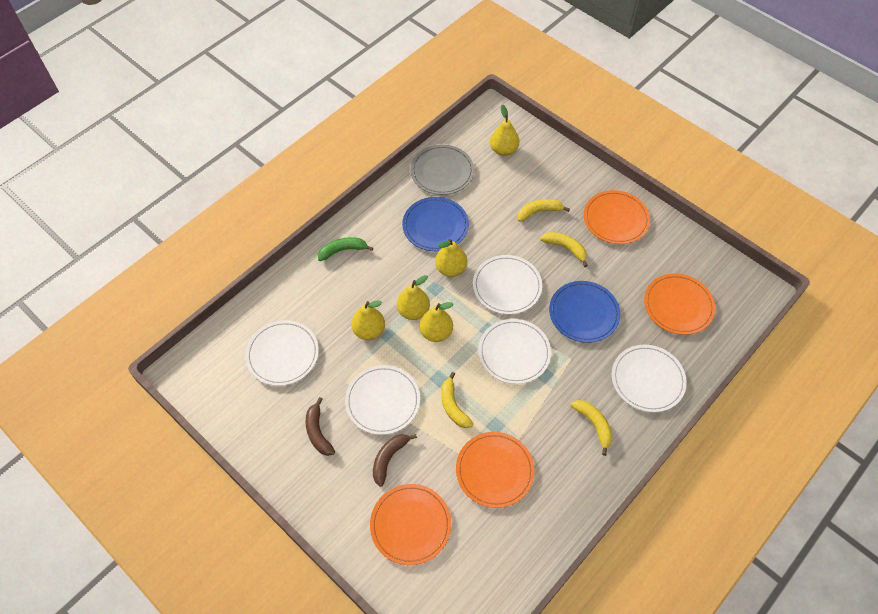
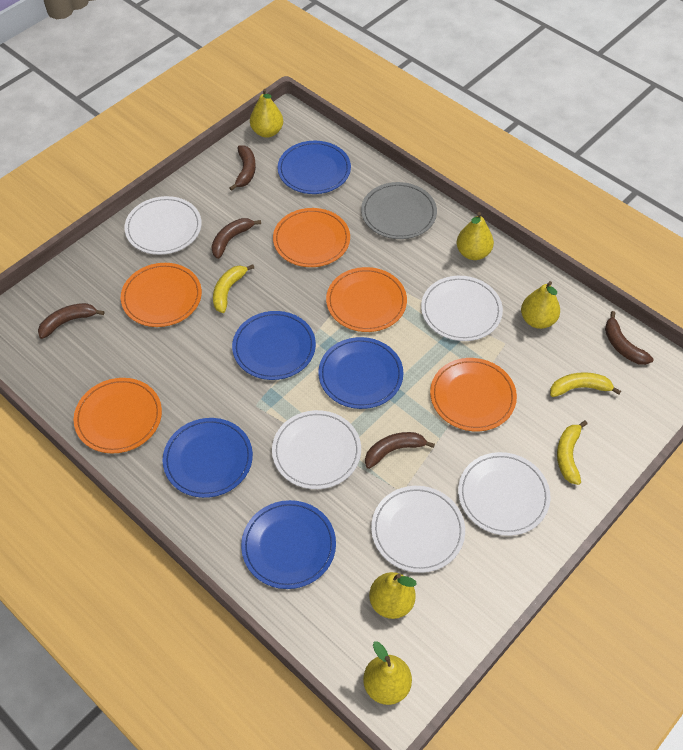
blue plate: 2 -> 5
brown banana: 2 -> 5
green banana: 1 -> 0
orange plate: 4 -> 5
yellow banana: 4 -> 3

